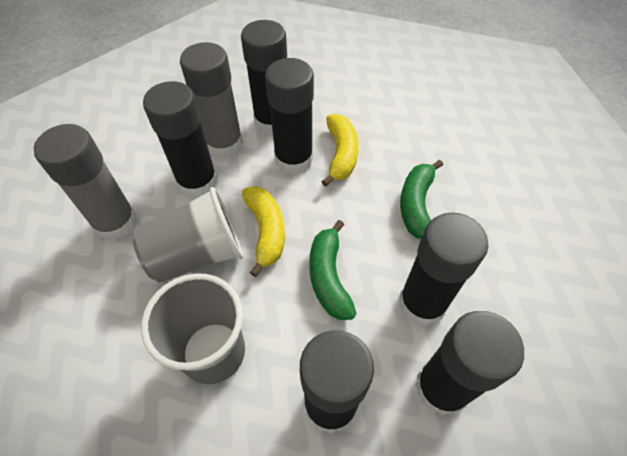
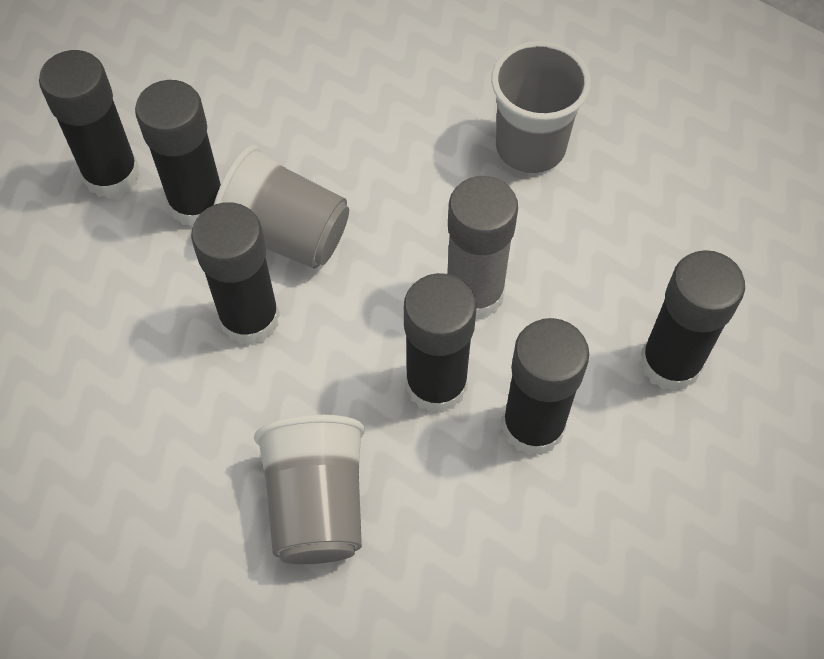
green banana: 2 -> 0
grey cup: 2 -> 3
grey glue stick: 2 -> 1
yellow banana: 2 -> 0

